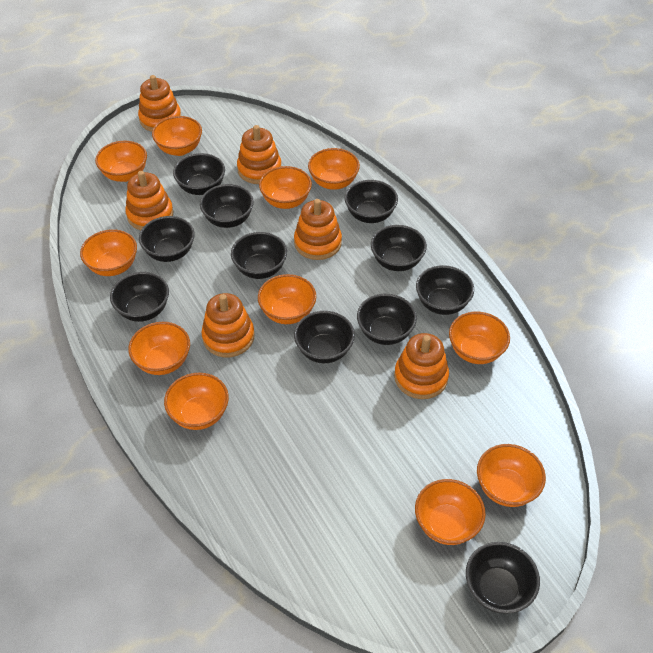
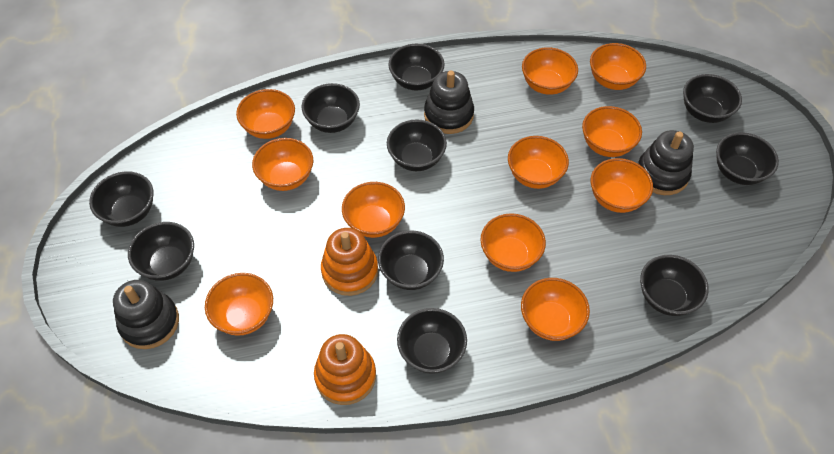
black bowl: 11 -> 10
black stacking toy: 0 -> 3
orange stacking toy: 6 -> 2

